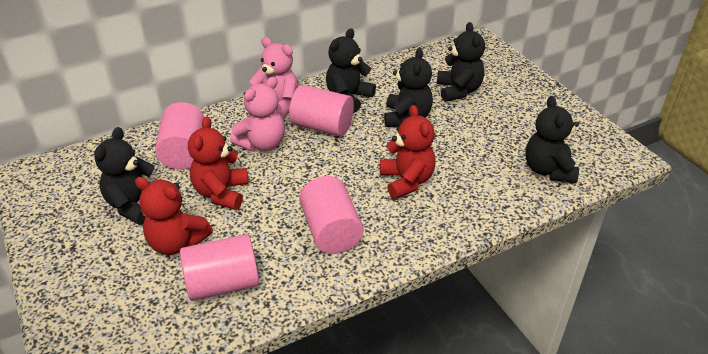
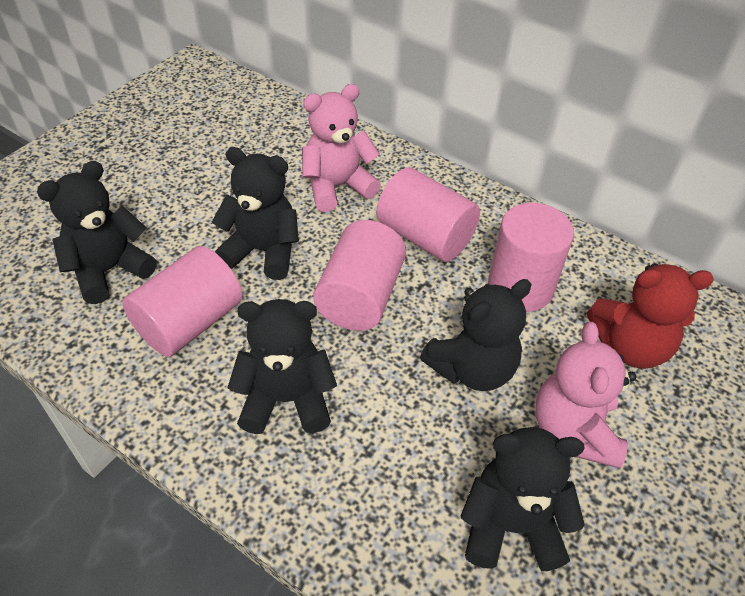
red teddy bear: 3 -> 1

